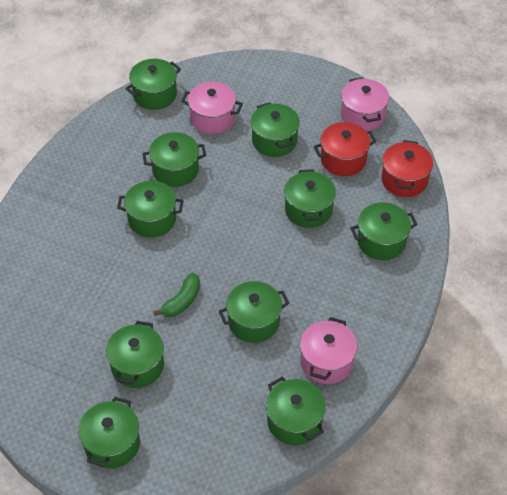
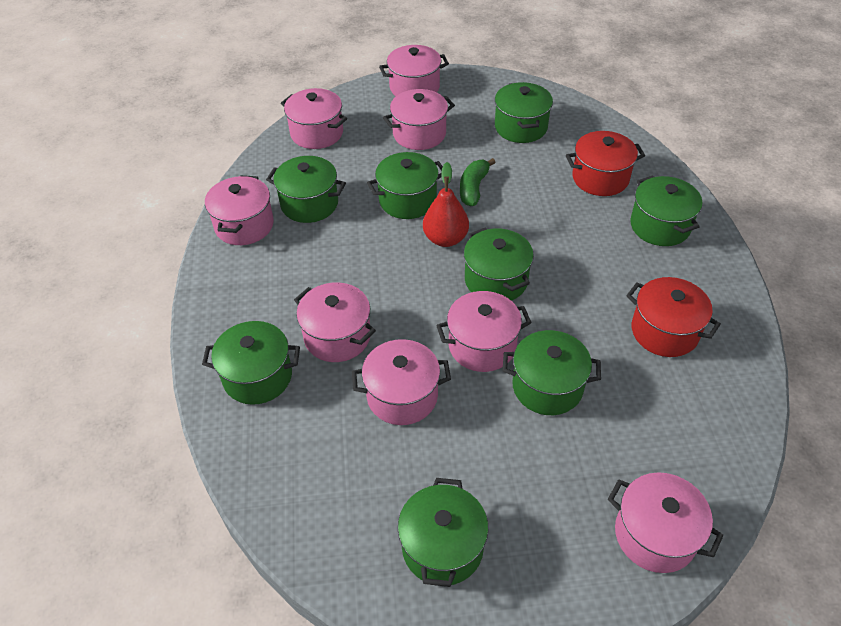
green pot: 10 -> 8
pink pot: 3 -> 8
red pear: 0 -> 1

